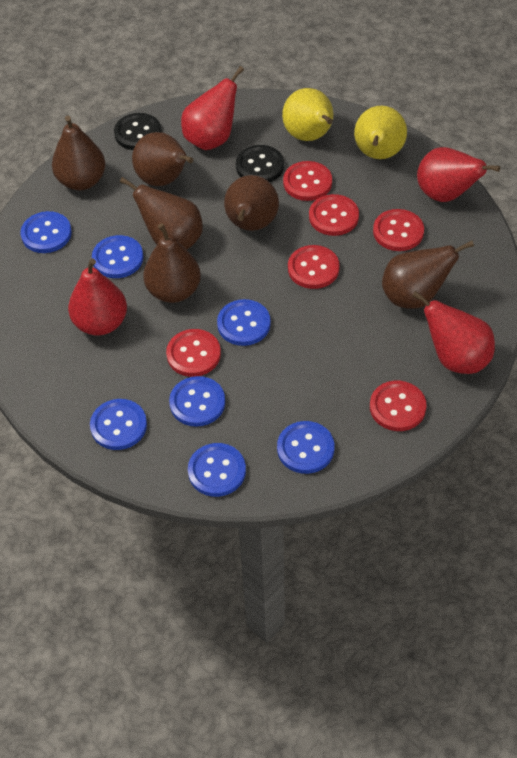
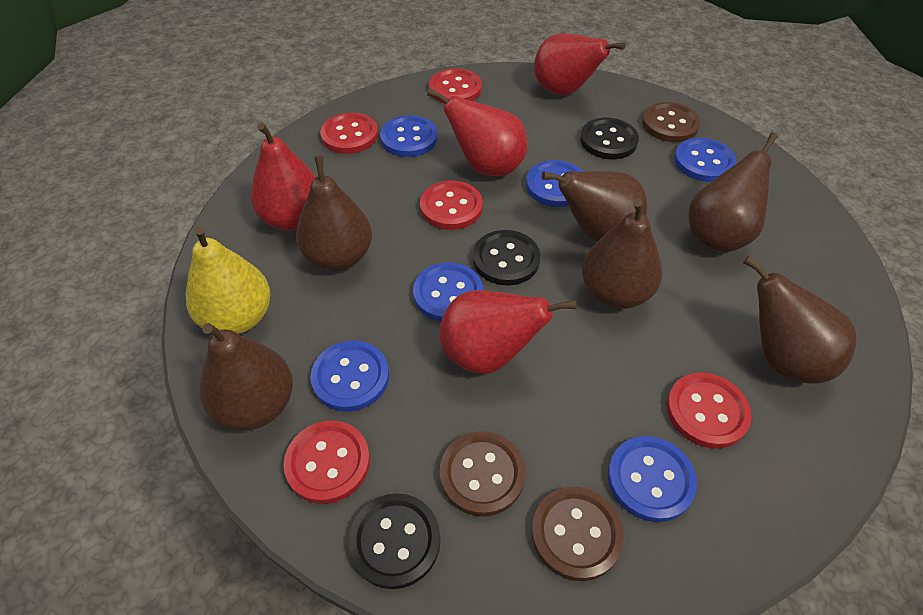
black button: 2 -> 3
blue button: 7 -> 6
brown button: 0 -> 3
red button: 6 -> 5
yellow pear: 2 -> 1

